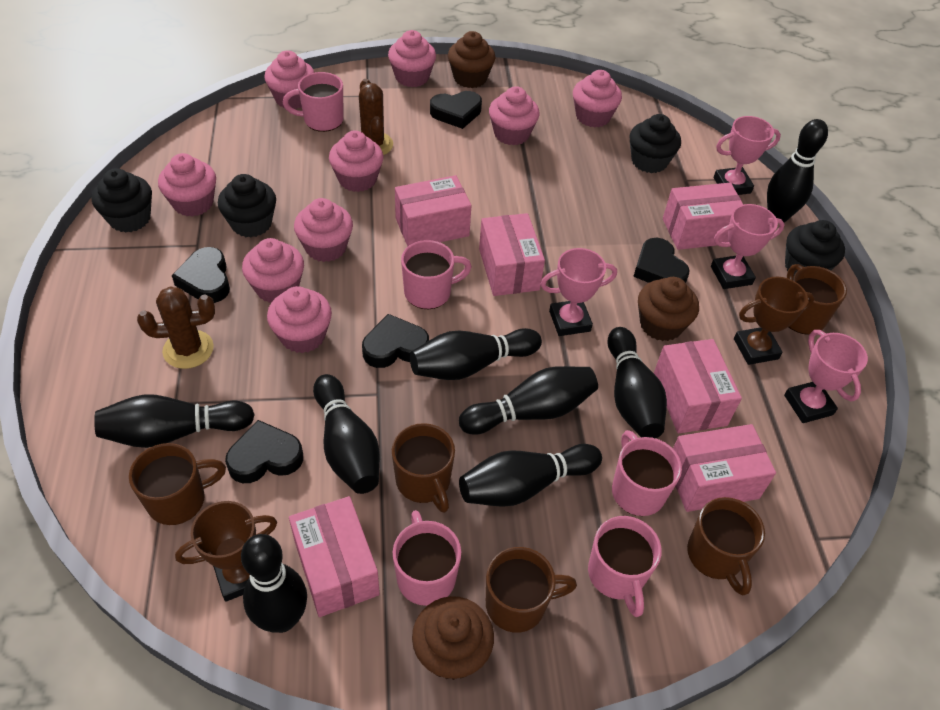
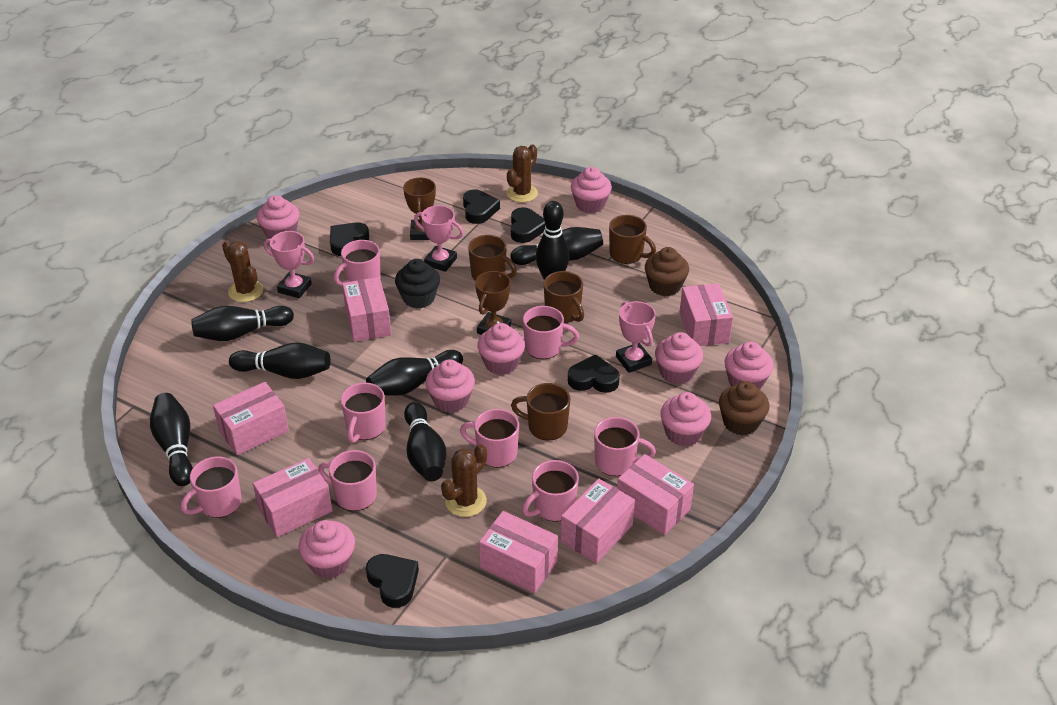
black bowling pin: 8 -> 7
black cupcake: 4 -> 1
brown cactus: 2 -> 3
brown cupcake: 3 -> 2
brown mug: 5 -> 4
pink box: 6 -> 7
pink cupcake: 9 -> 8
pink mug: 5 -> 8
pink trophy: 4 -> 3

